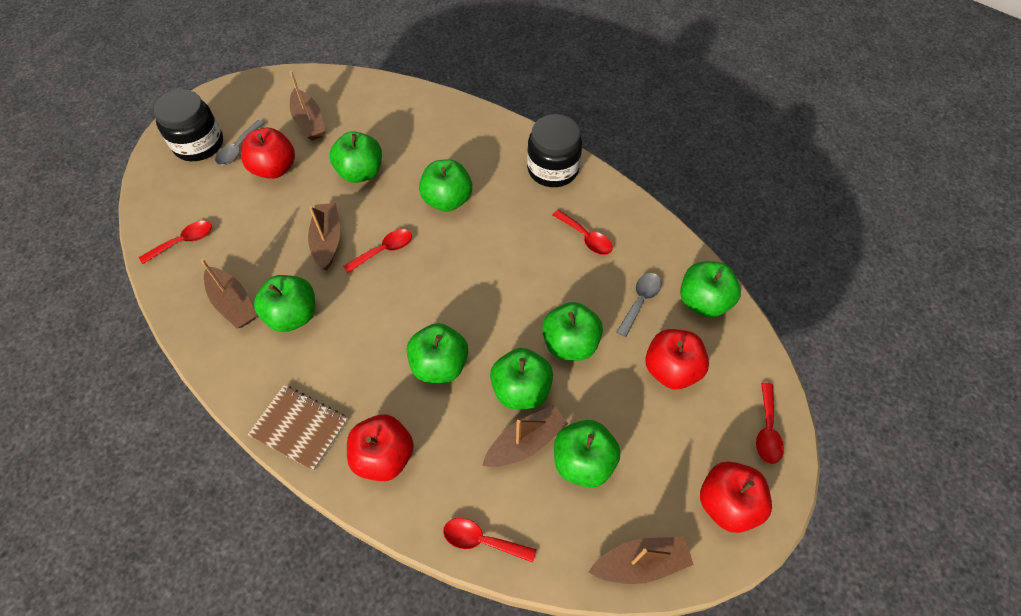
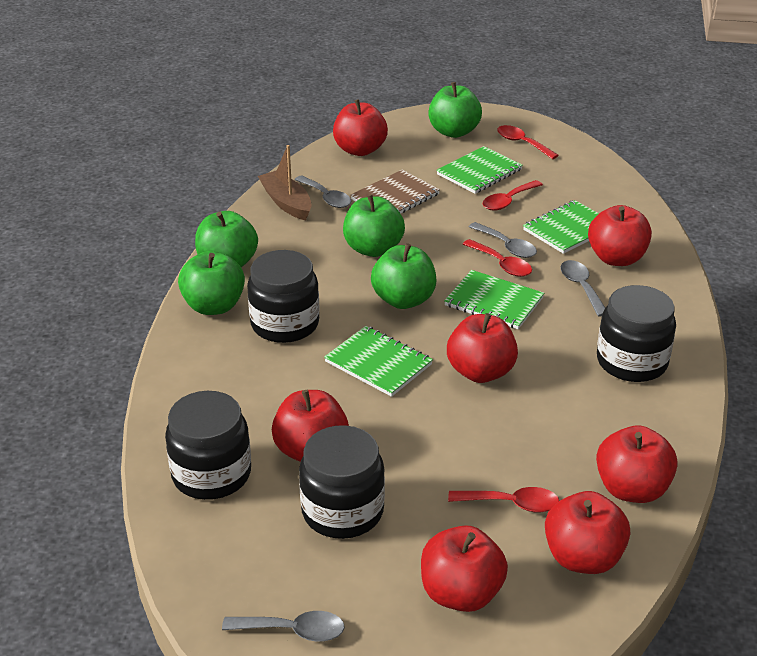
black jar: 2 -> 4
brown boat: 5 -> 1
green apple: 8 -> 5
green notebook: 0 -> 4
grey spoon: 2 -> 4
red apple: 4 -> 7
red spoon: 5 -> 4

